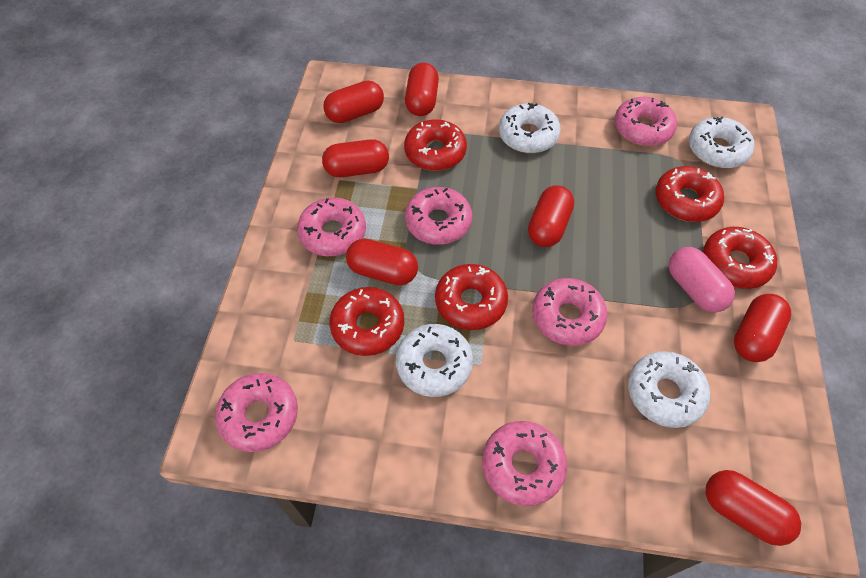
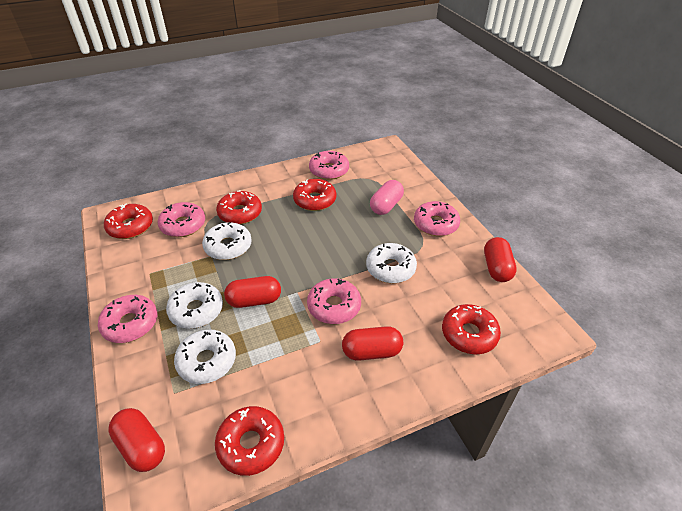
pink donut: 6 -> 5
red capsule: 7 -> 4

